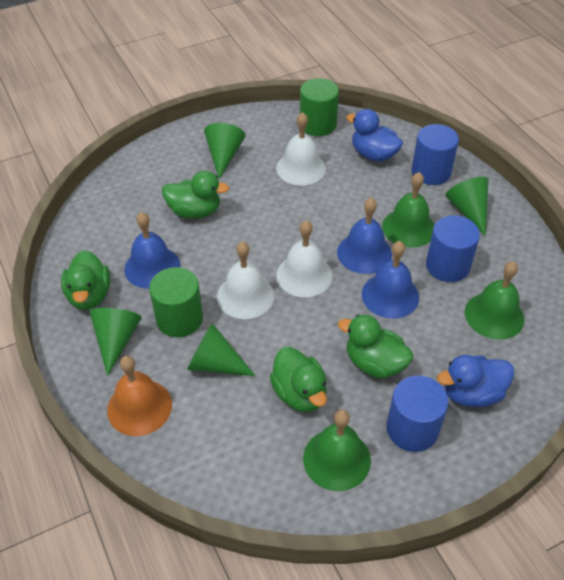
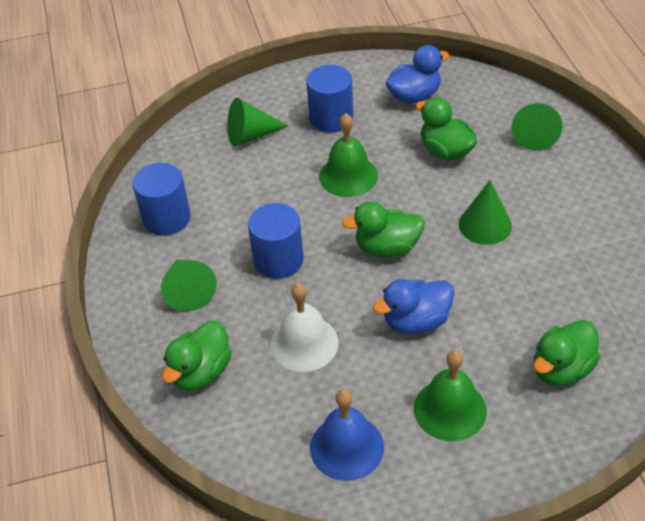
blue bell: 3 -> 1
green bell: 3 -> 2
green cylinder: 2 -> 0
orange bell: 1 -> 0
white bell: 3 -> 1

